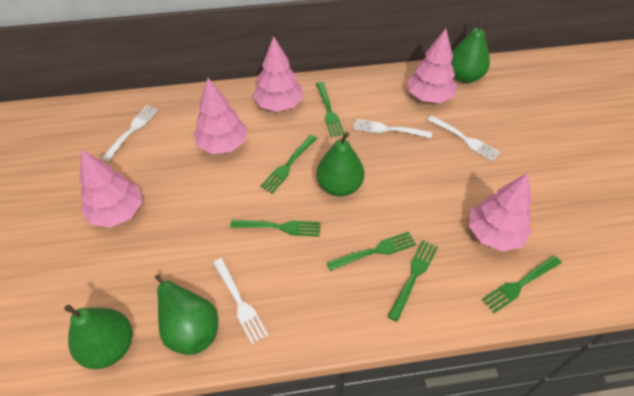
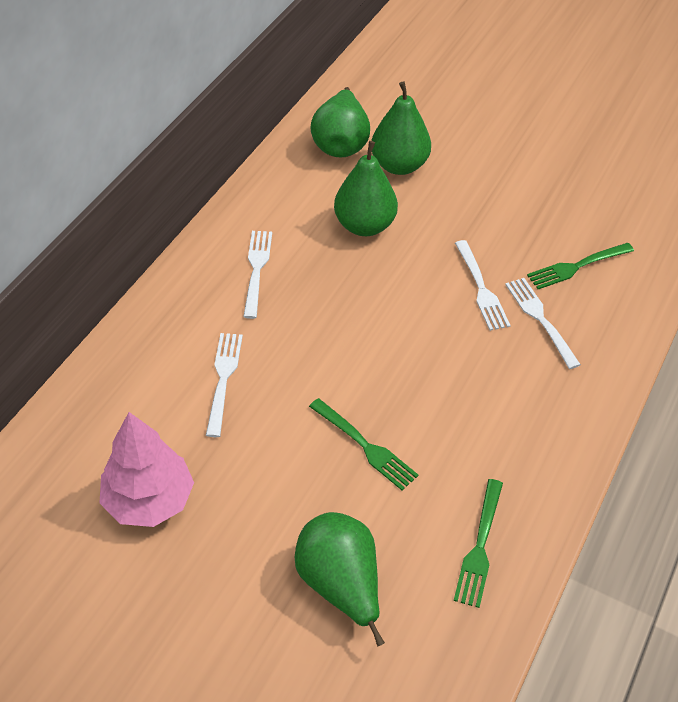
green fork: 6 -> 3
pink tree: 5 -> 1

